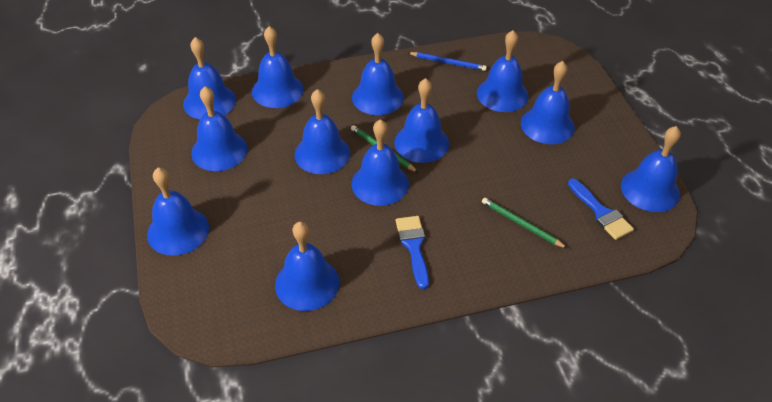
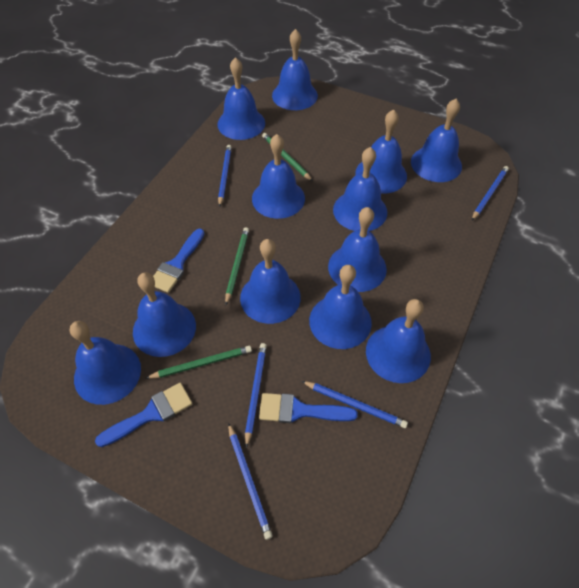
blue brush: 2 -> 3
blue pencil: 1 -> 5
green pencil: 2 -> 3

